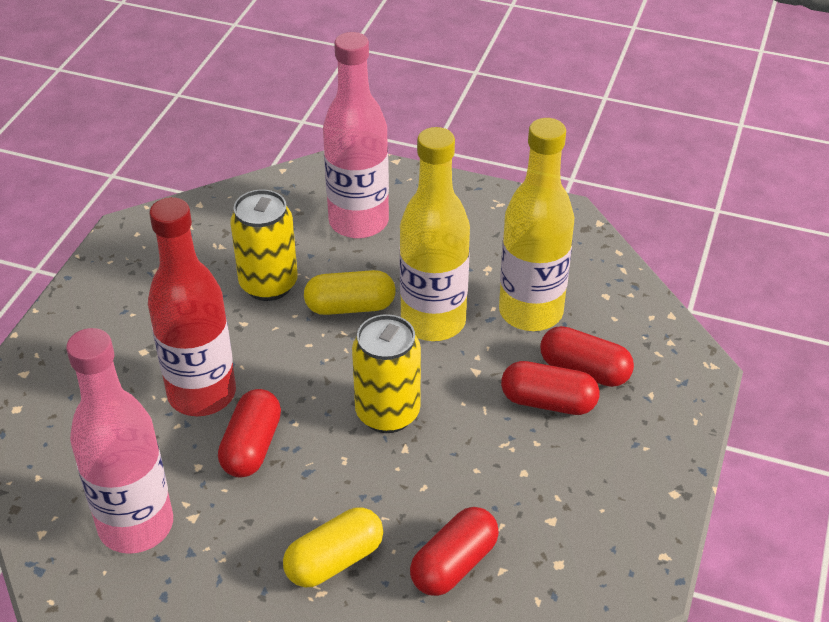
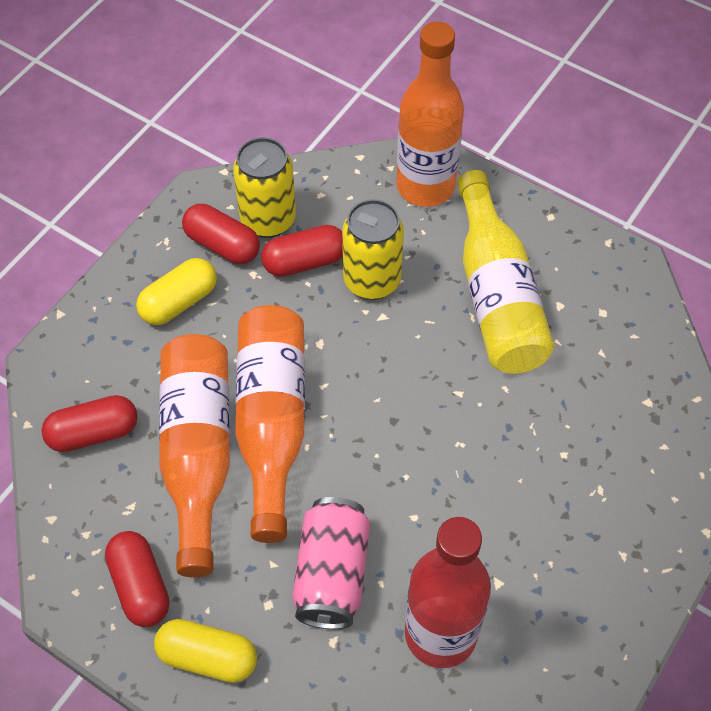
orange bottle: 0 -> 3
pink bottle: 2 -> 0
pink can: 0 -> 1
yellow bottle: 2 -> 1

